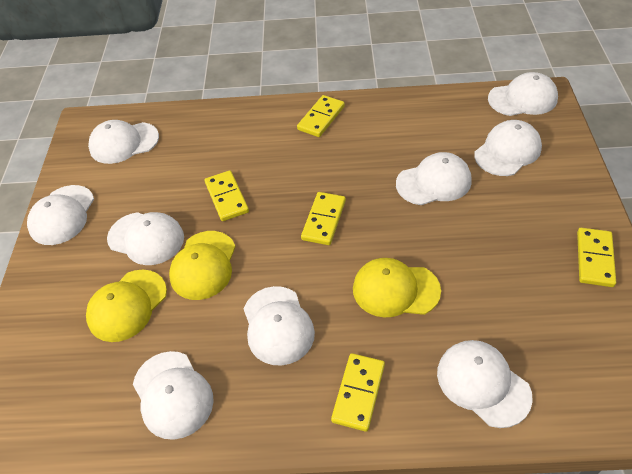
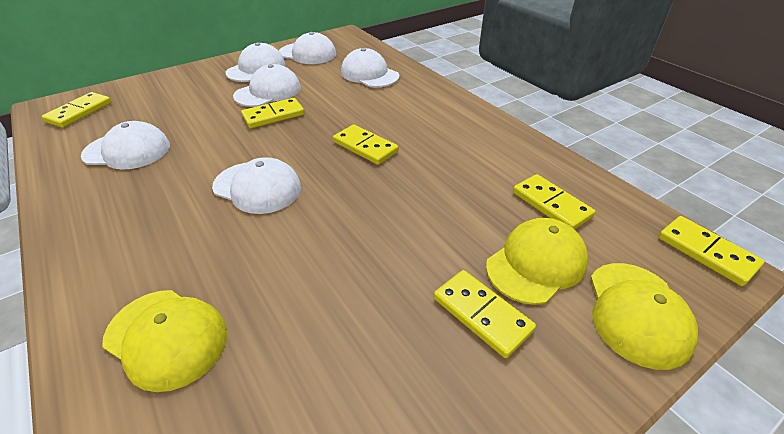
white cap: 9 -> 6
yellow domino: 5 -> 6

